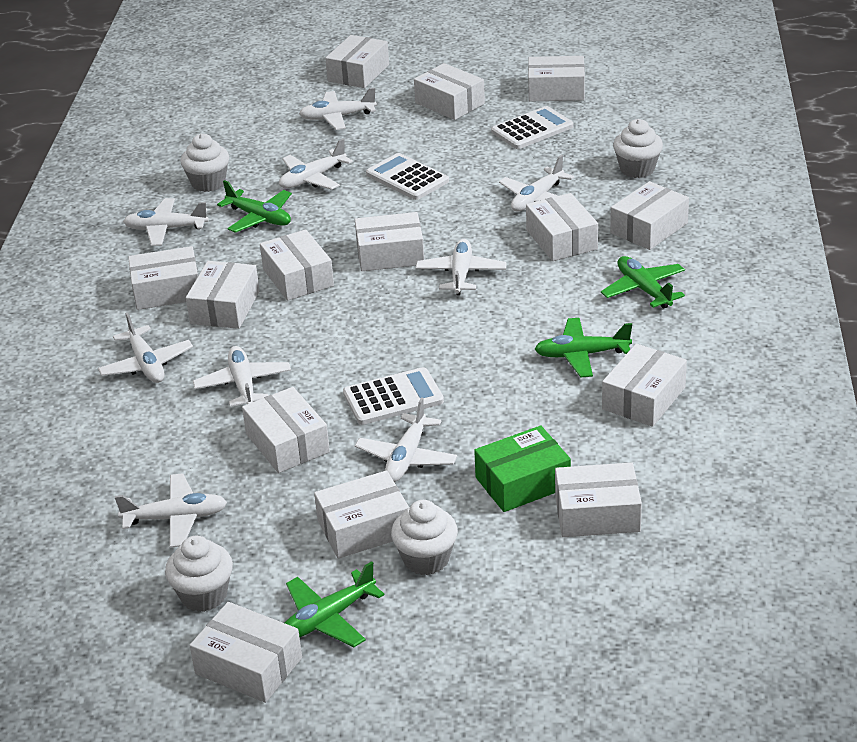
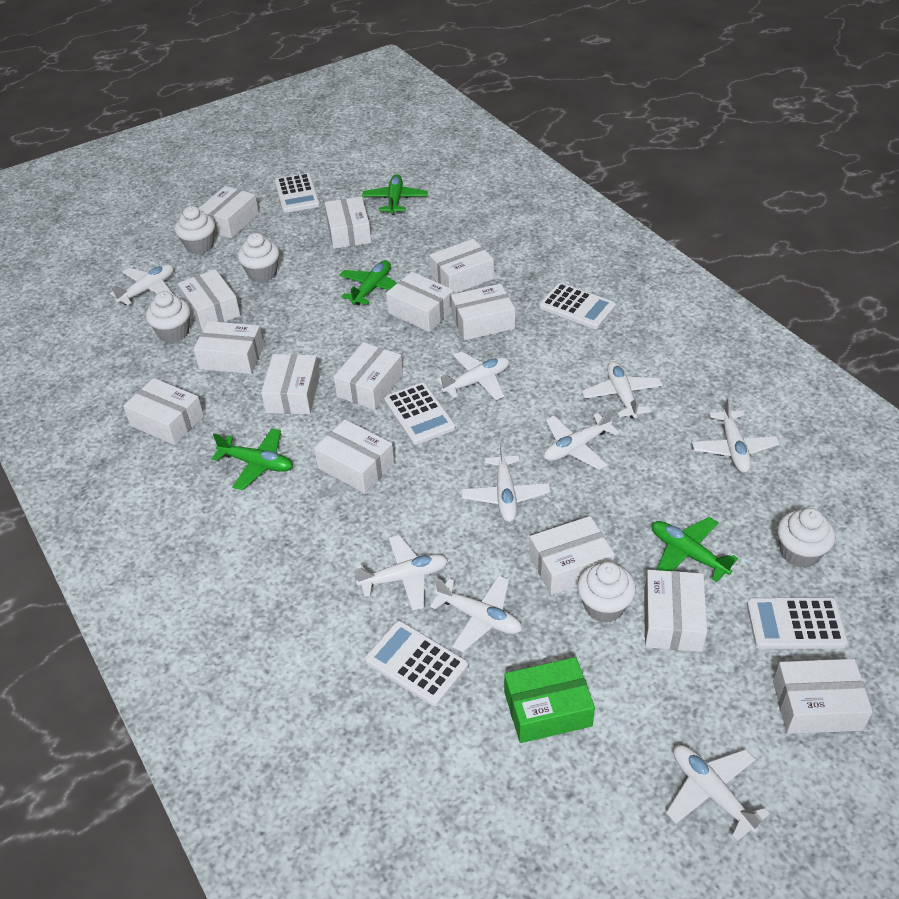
white calculator: 3 -> 5
white cupcake: 4 -> 5

